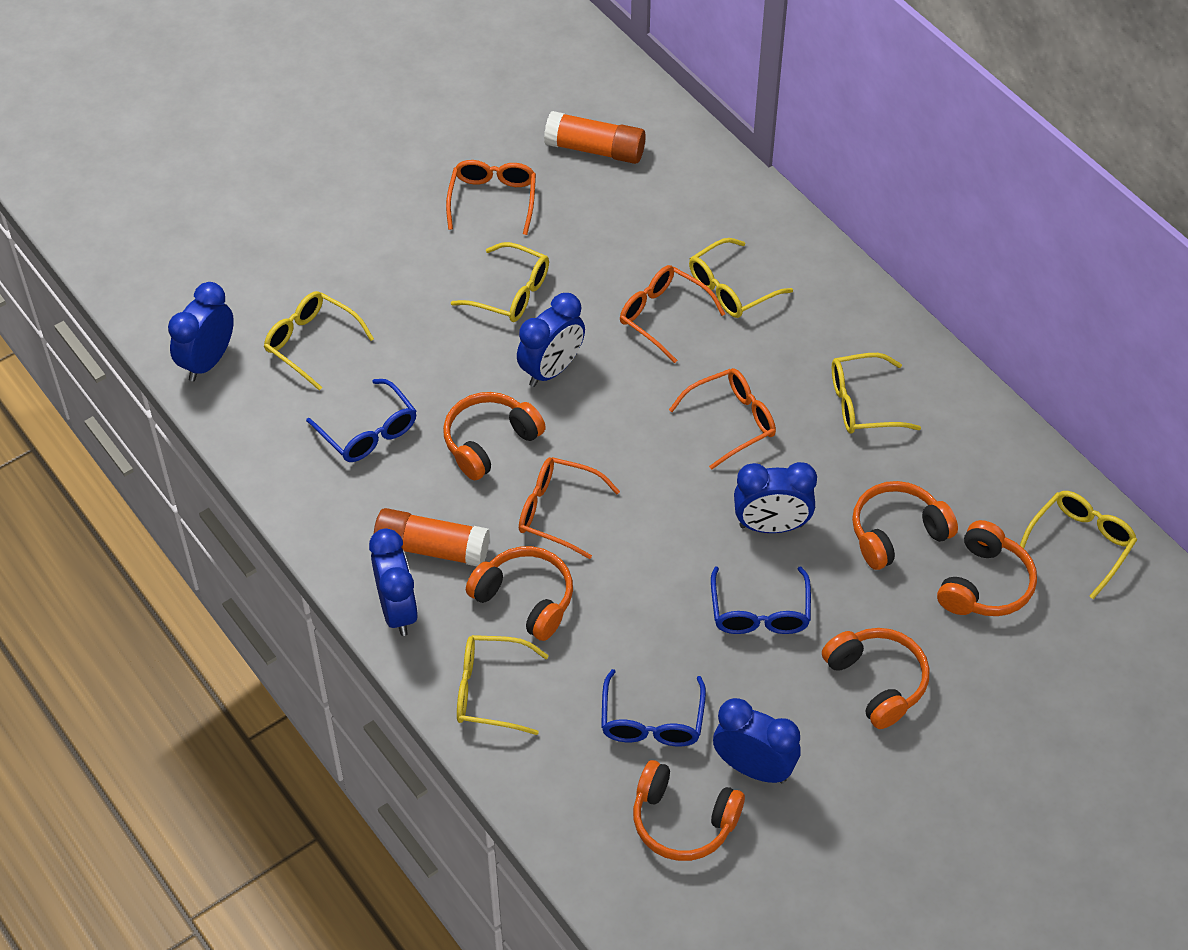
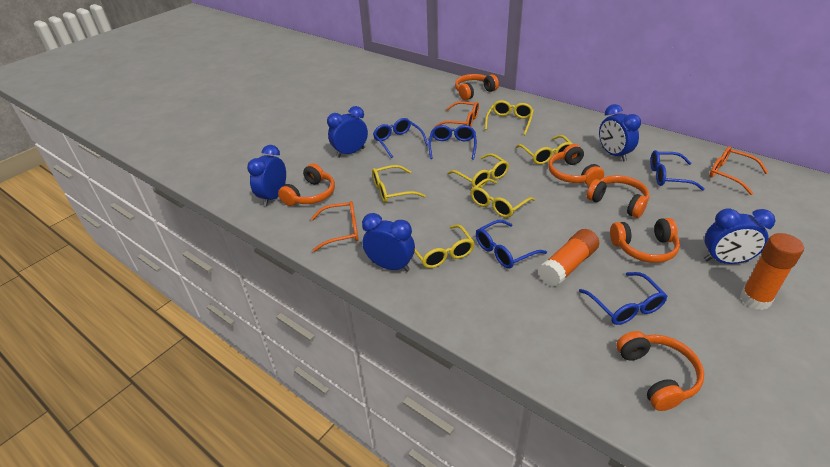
blue glasses: 3 -> 5
orange glasses: 4 -> 3

